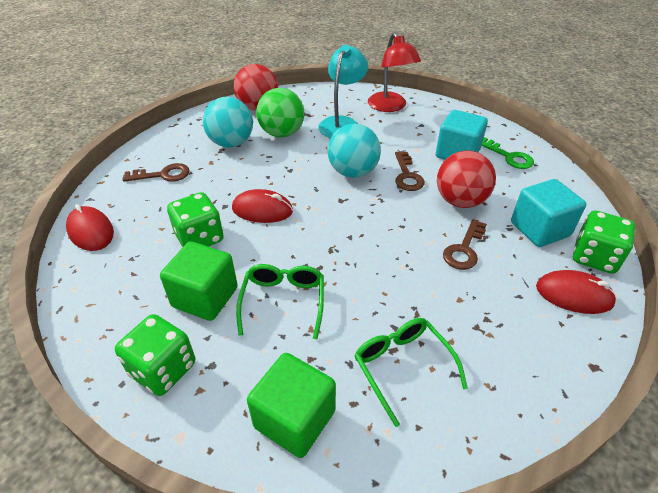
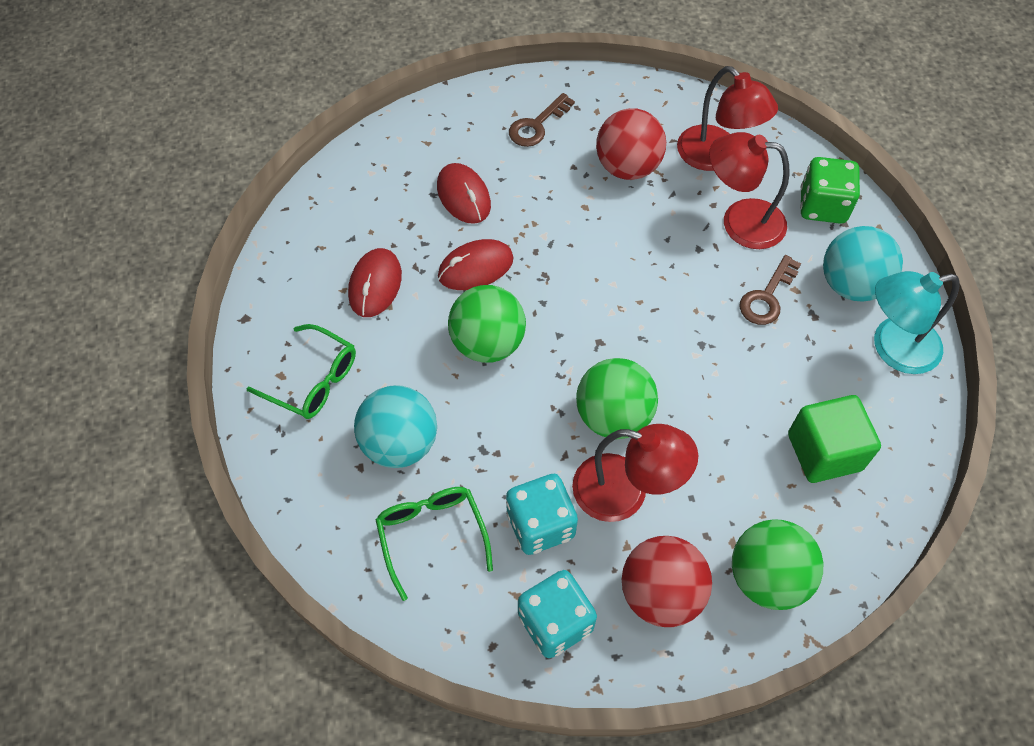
brown key: 3 -> 2
green ball: 1 -> 3
green cube: 2 -> 1
green dice: 3 -> 1
green key: 1 -> 0
red lamp: 1 -> 3
turquoise cube: 2 -> 0
turquoise dice: 0 -> 2

